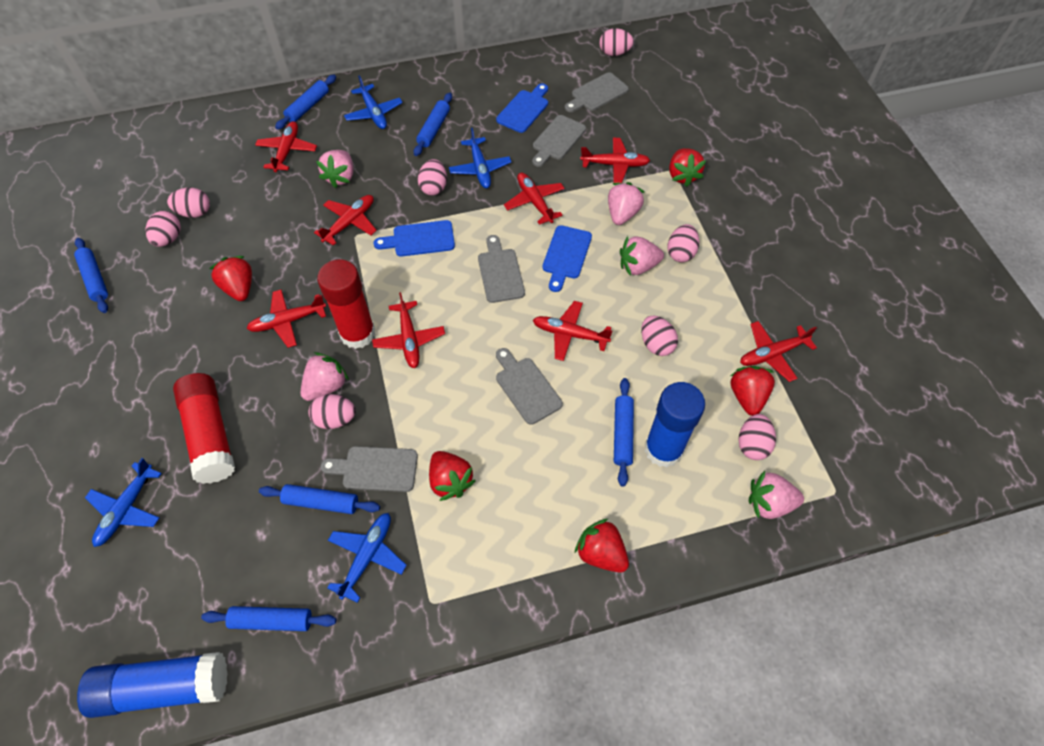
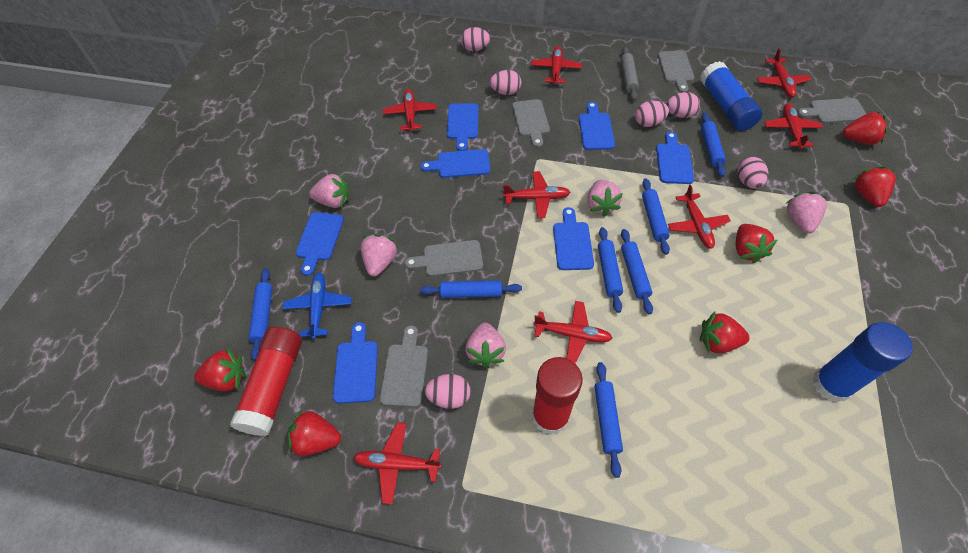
blue cutting board: 3 -> 7
blue plane: 4 -> 1
blue rolling pin: 6 -> 7
grey rolling pin: 0 -> 1
pink egg: 8 -> 6
red strawberry: 5 -> 6

